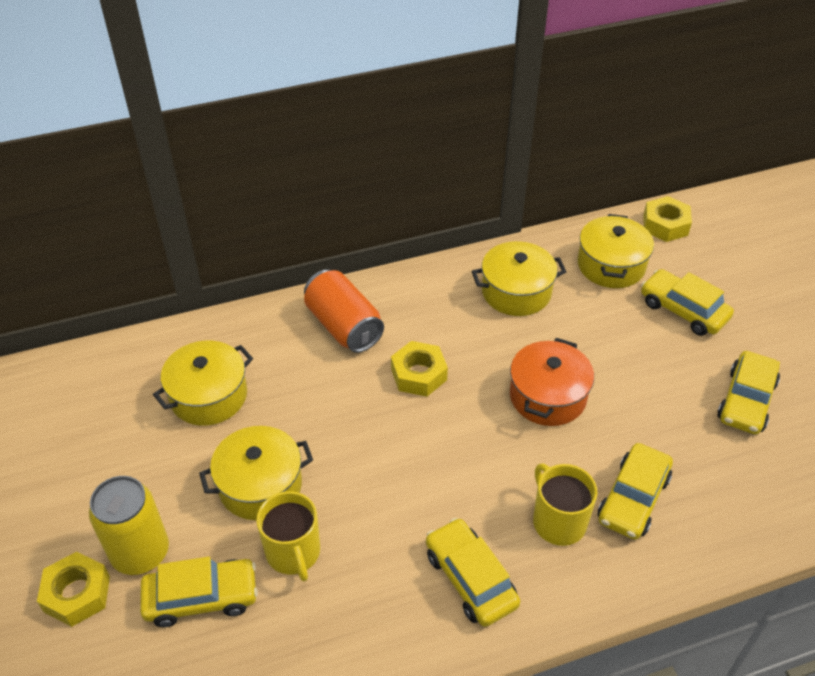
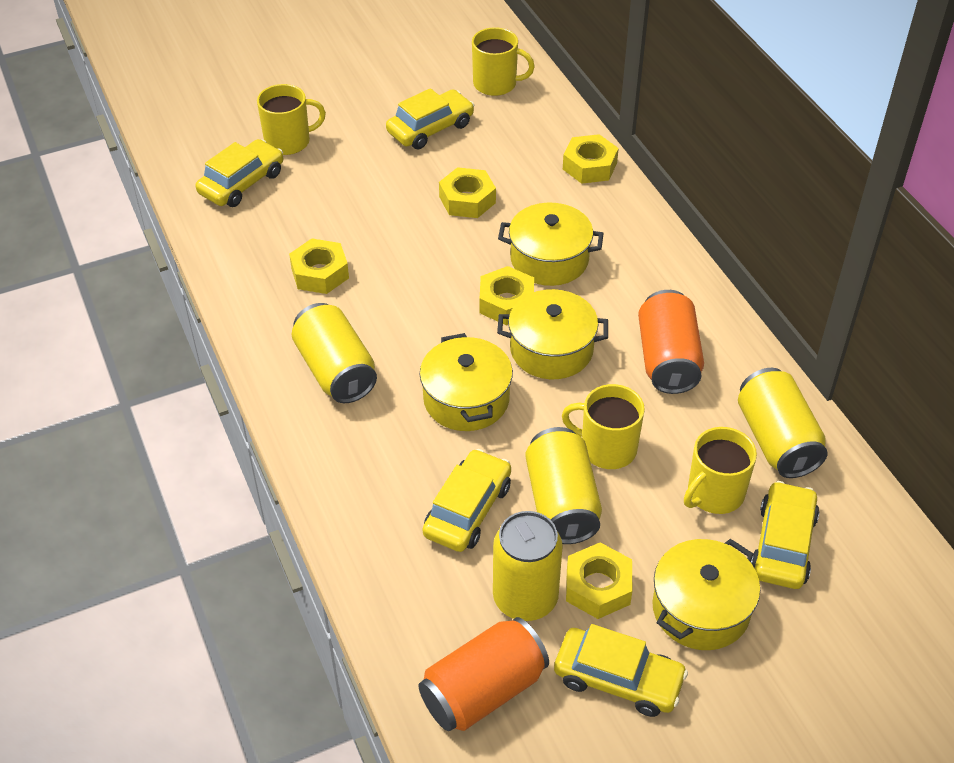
orange can: 1 -> 2
orange pot: 1 -> 0
yellow can: 1 -> 4
yellow mug: 2 -> 4
yellow nut: 3 -> 5

